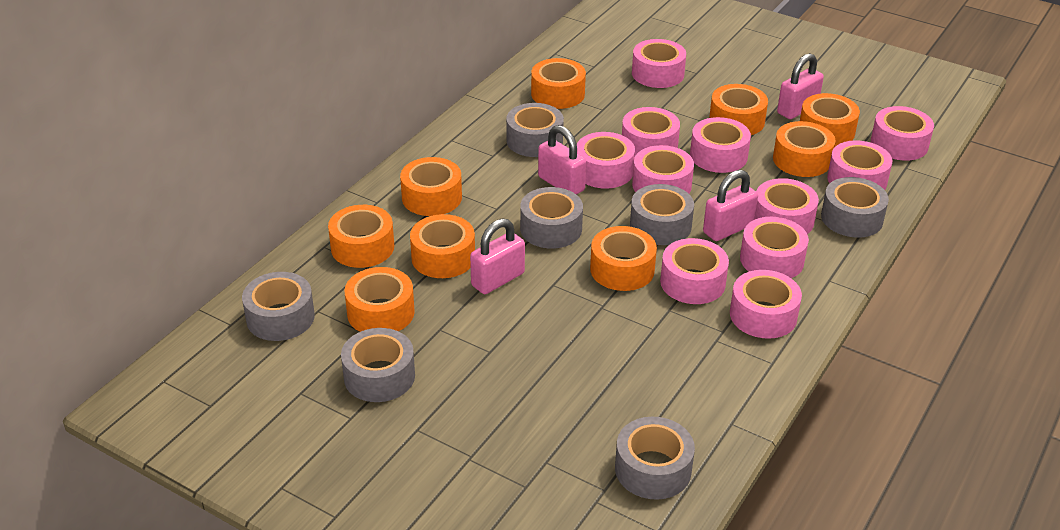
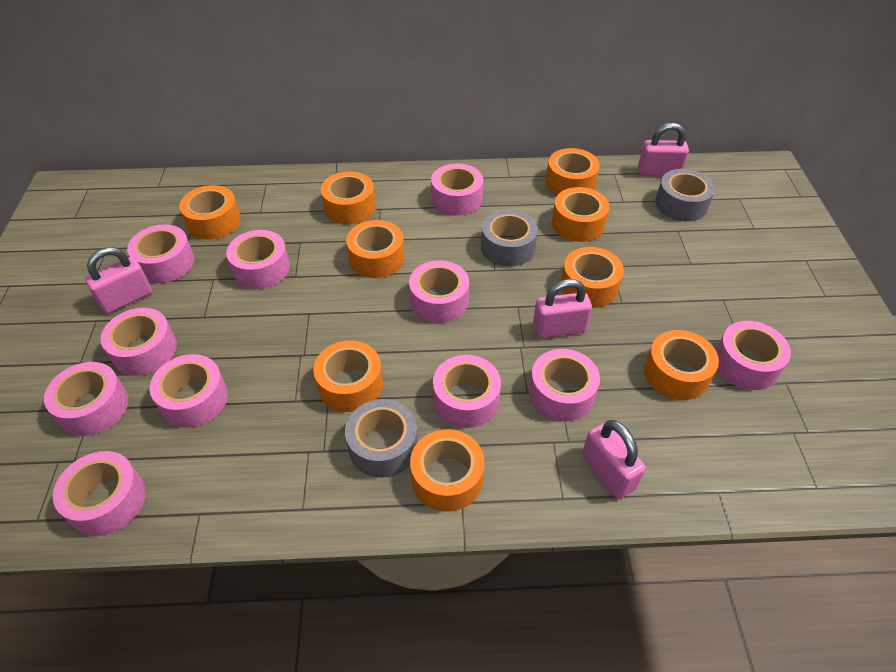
grey tape: 7 -> 3

